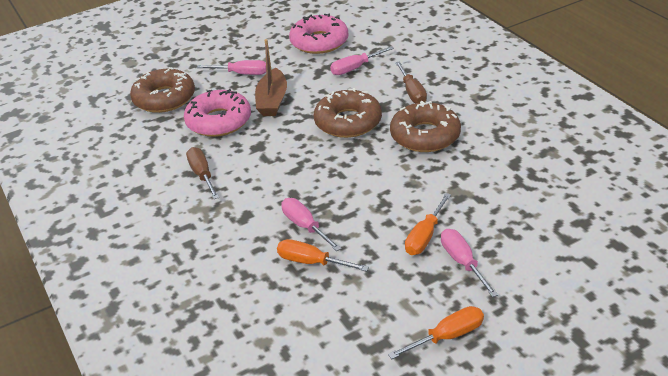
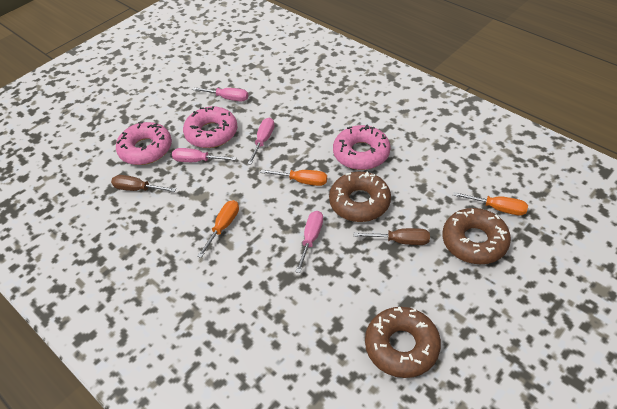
brown boat: 1 -> 0
pink donut: 2 -> 3

